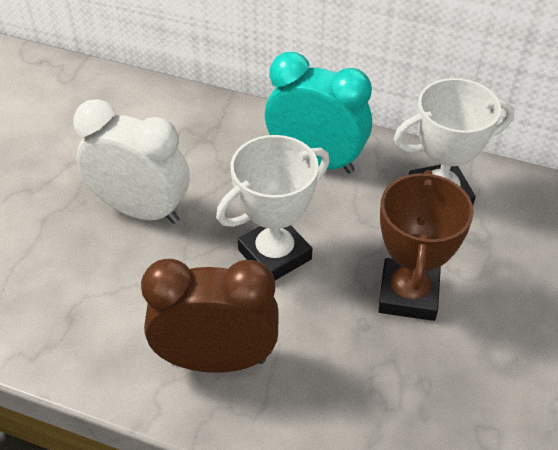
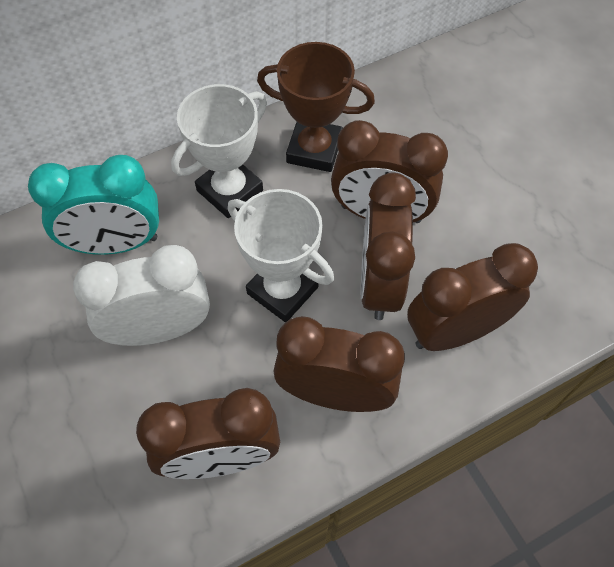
brown clock: 1 -> 5

